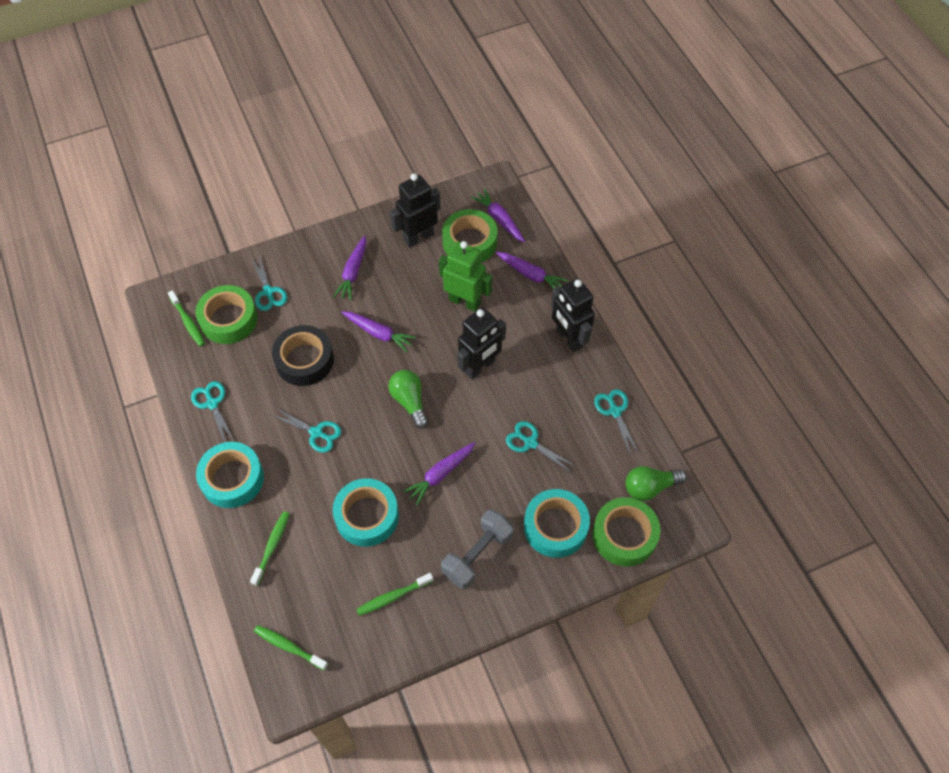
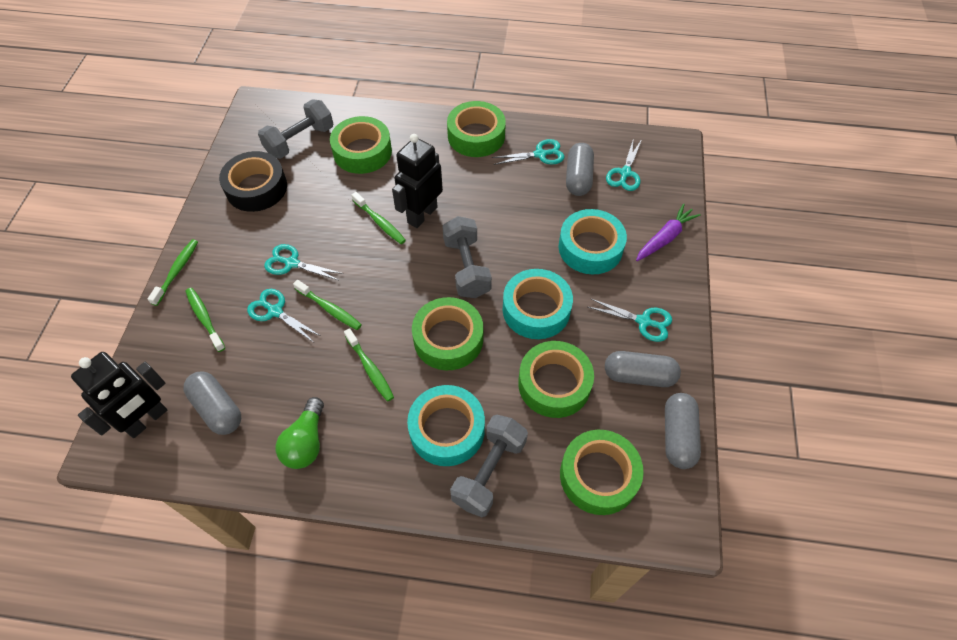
black robot: 3 -> 2
green light bulb: 2 -> 1
green robot: 1 -> 0
green tape: 3 -> 5
green toothbrush: 4 -> 5
grey capsule: 0 -> 4
grey dumbbell: 1 -> 3
purple carrot: 5 -> 1

